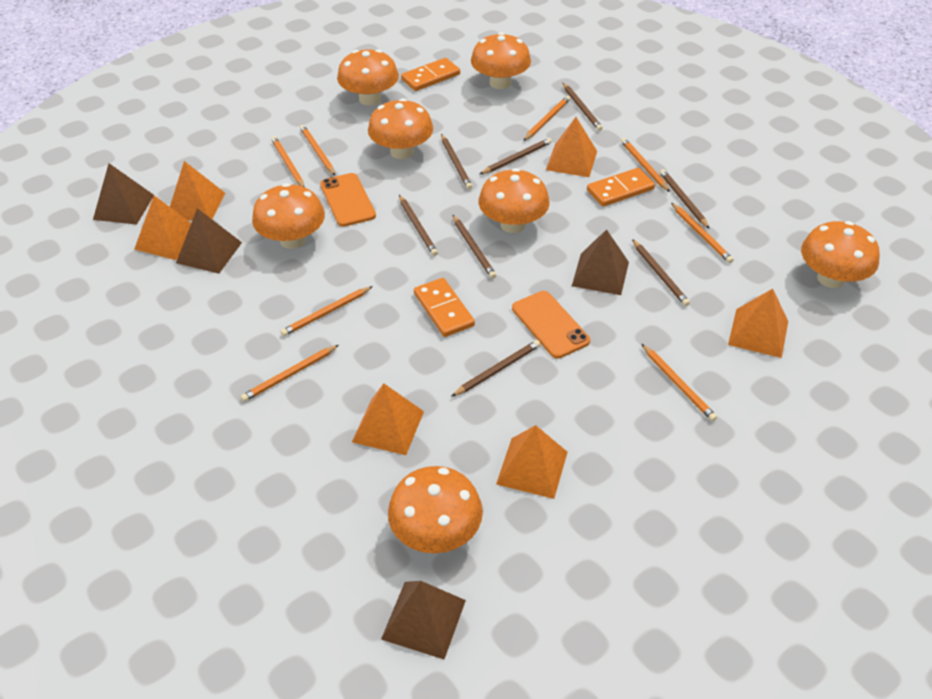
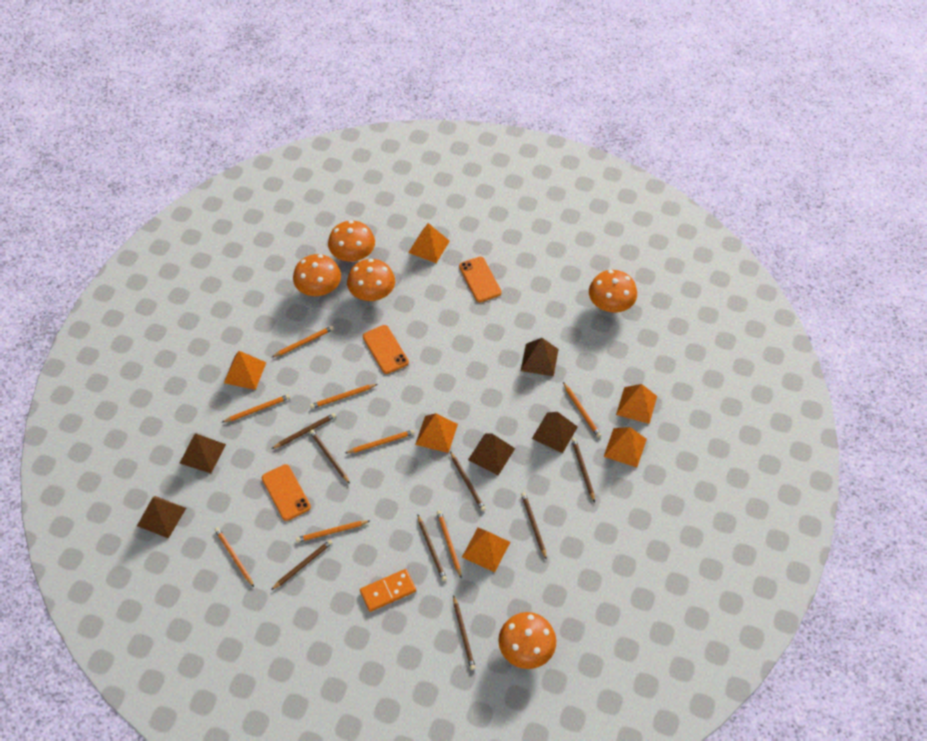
brown pyramid: 4 -> 5
orange domino: 3 -> 1
orange mushroom: 7 -> 5
orange phone: 2 -> 3

